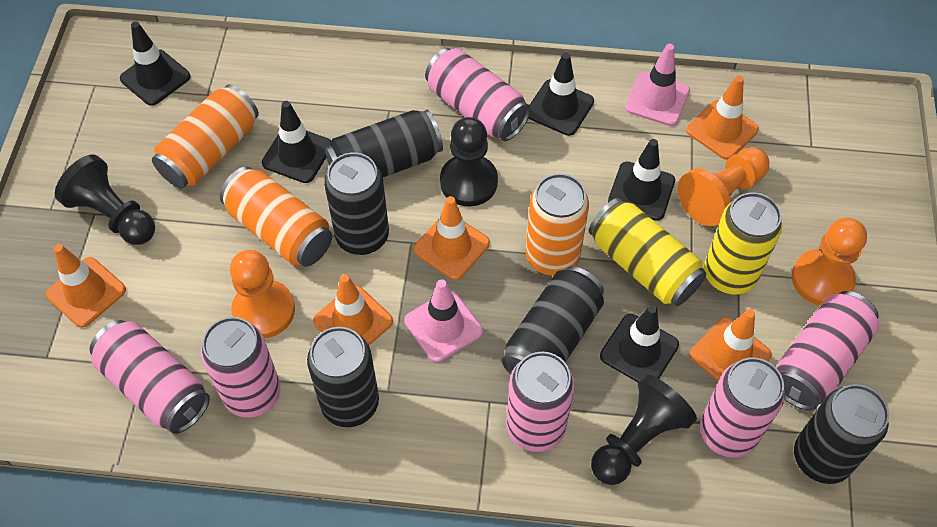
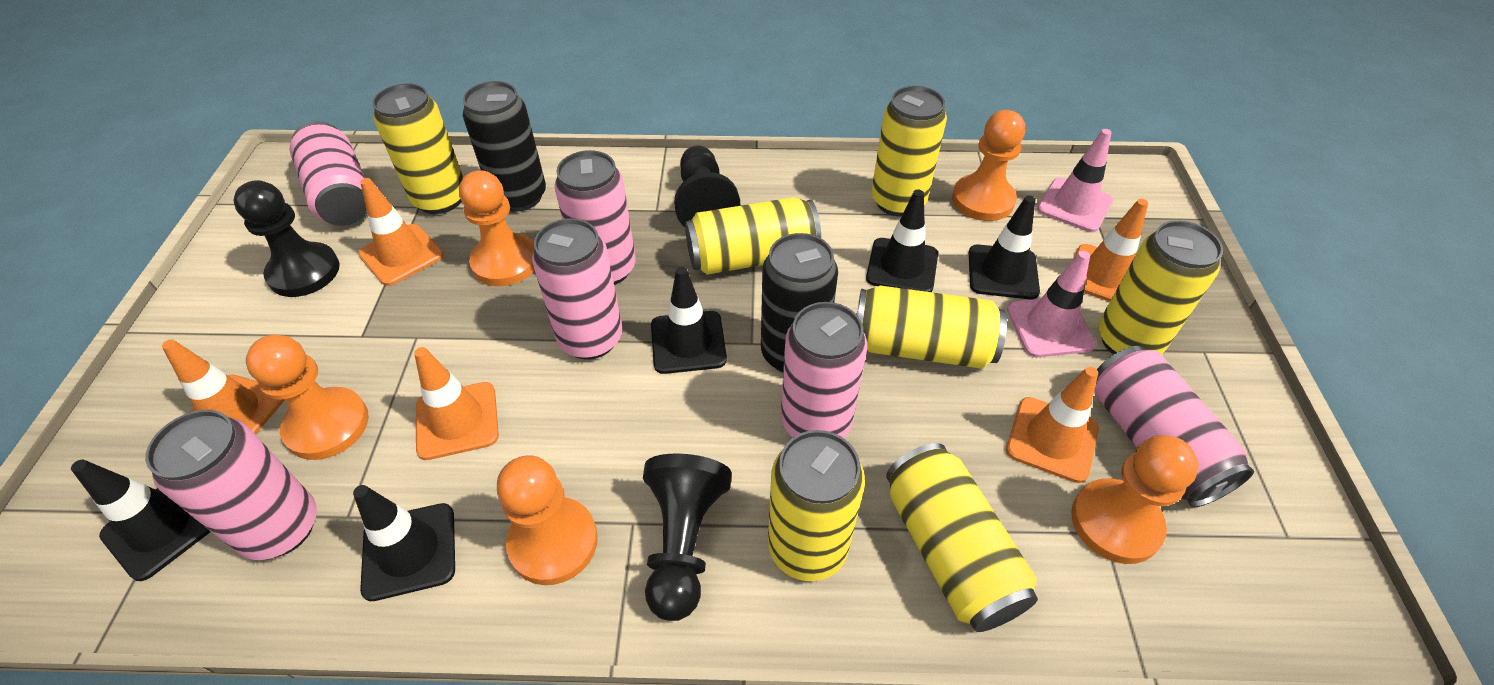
black can: 5 -> 2
orange can: 3 -> 0
orange pawn: 3 -> 5
yellow can: 2 -> 7

